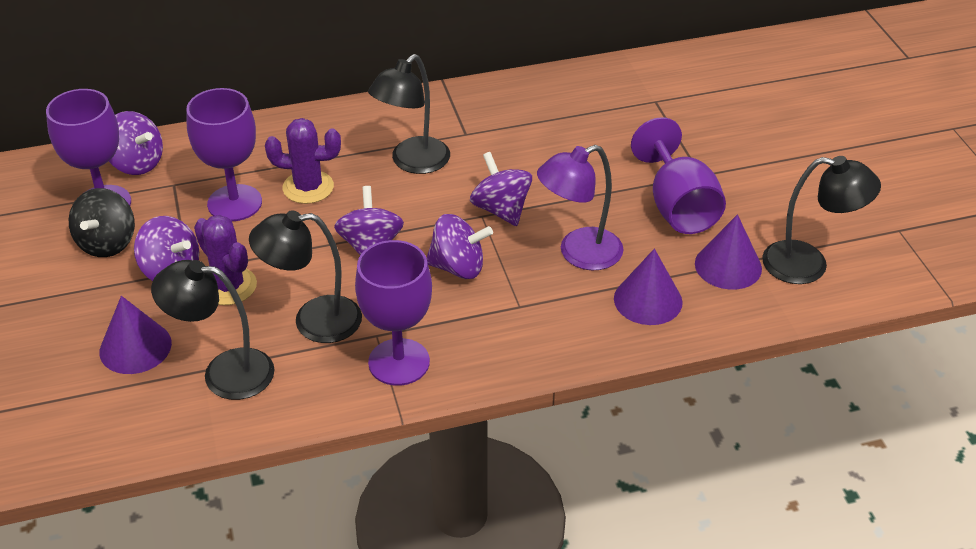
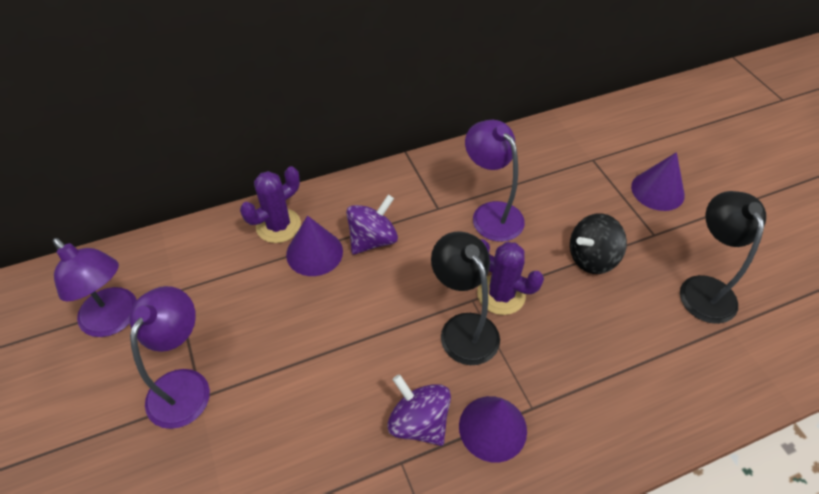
black lamp: 4 -> 2
purple goblet: 4 -> 0
purple lamp: 1 -> 3
purple spinning top: 5 -> 2

